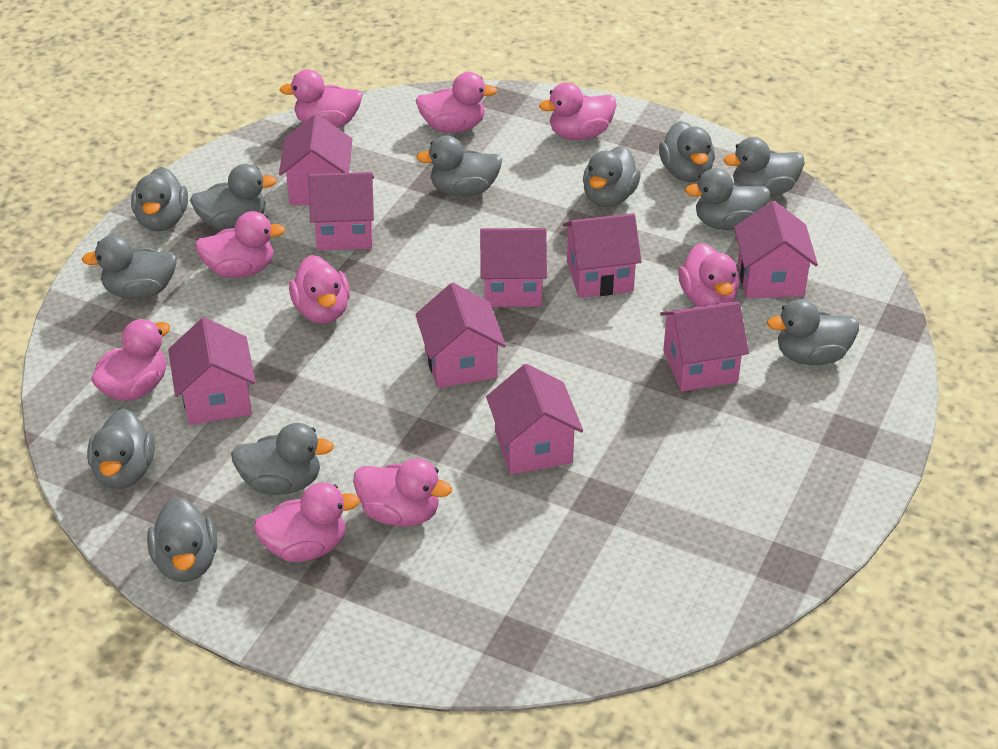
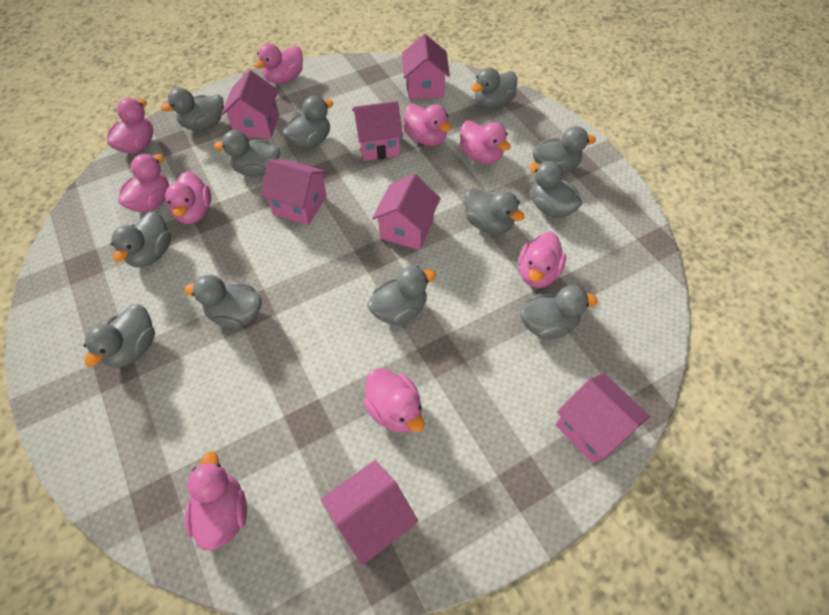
pink house: 9 -> 7

